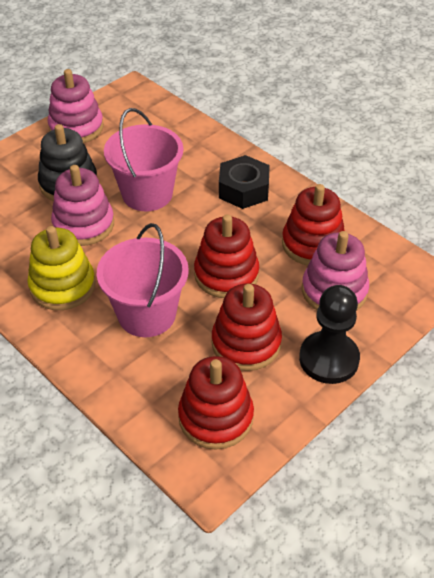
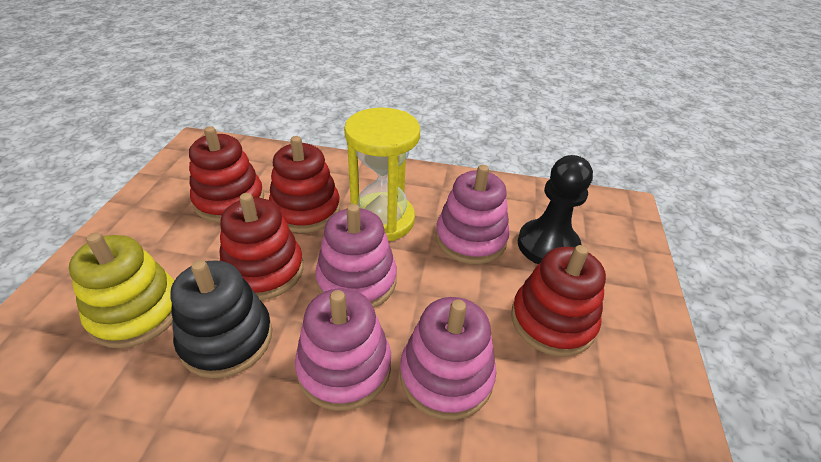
black nut: 1 -> 0
pink bucket: 2 -> 0
pink stacking toy: 3 -> 4
yellow hourglass: 0 -> 1

